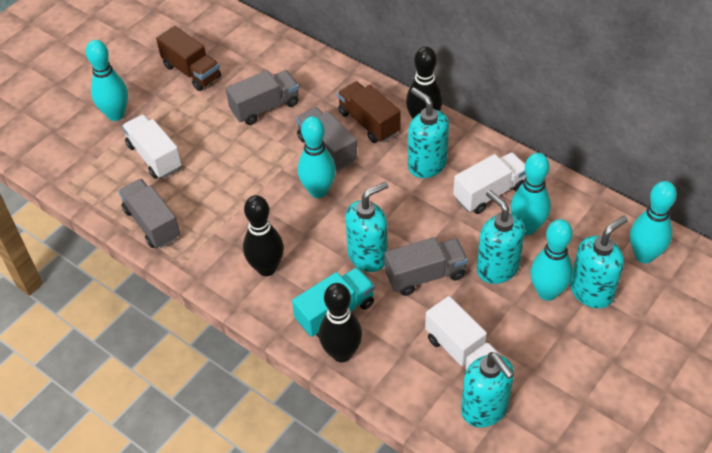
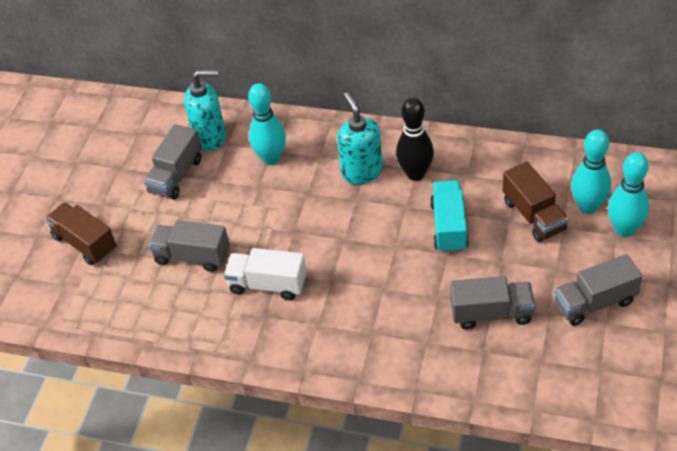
black bowling pin: 3 -> 1
turquoise bowling pin: 5 -> 3
turquoise soap dispenser: 5 -> 2
white truck: 3 -> 1

